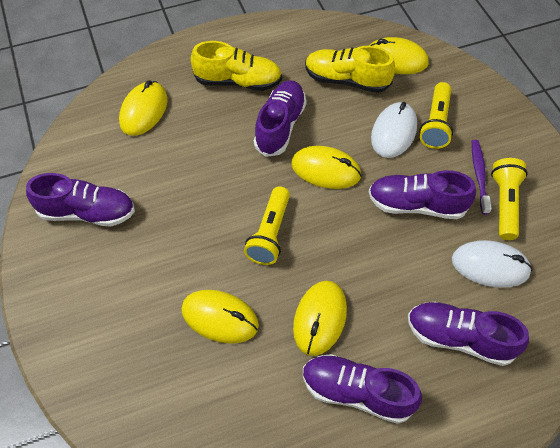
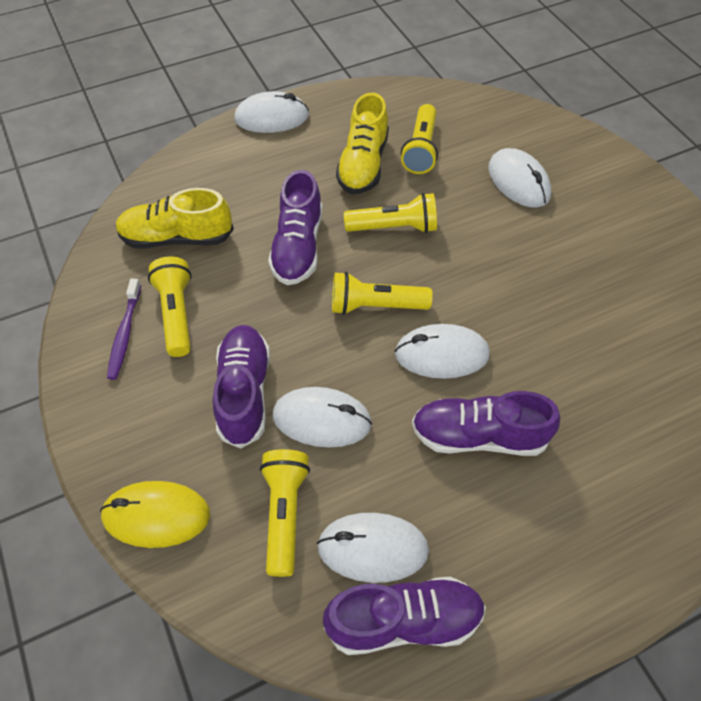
purple shoe: 5 -> 4
white mouse: 2 -> 5
yellow flashlight: 3 -> 5
yellow mouse: 5 -> 1

